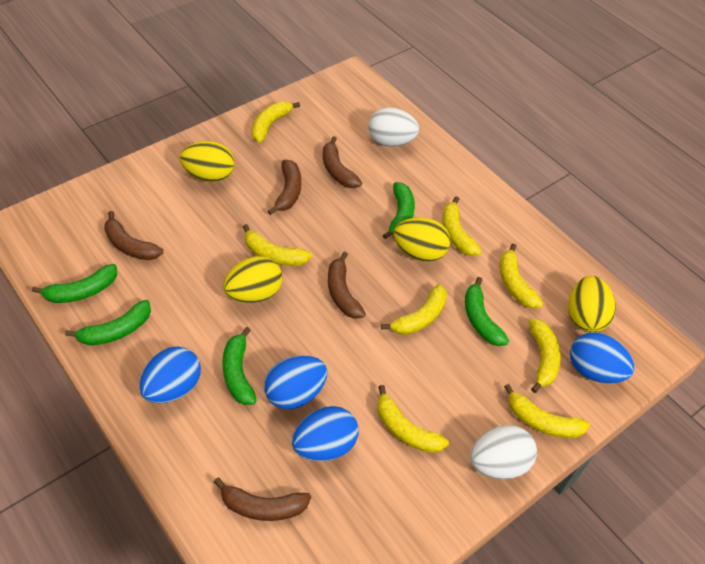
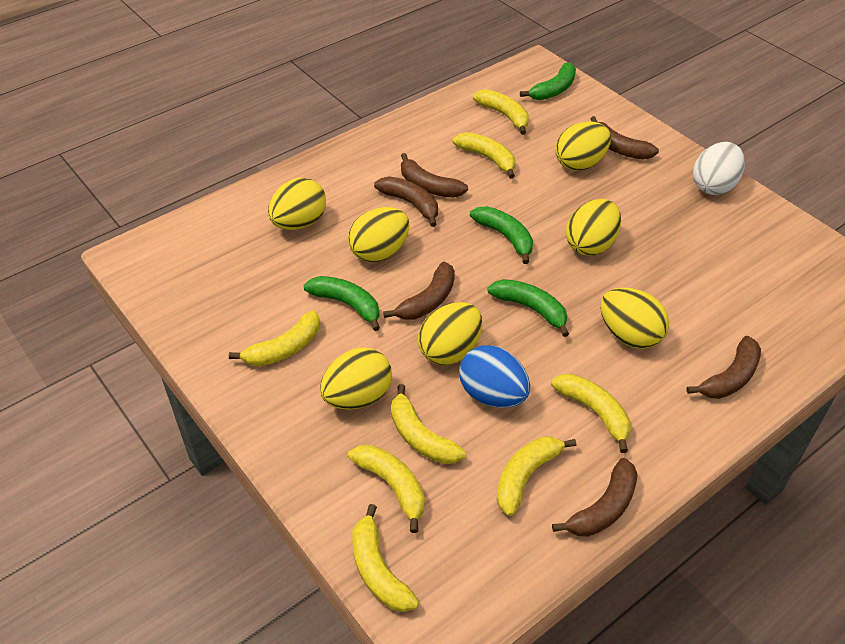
blue egg: 4 -> 1
brown banana: 5 -> 6
green banana: 5 -> 4
white egg: 2 -> 1
yellow egg: 4 -> 7

